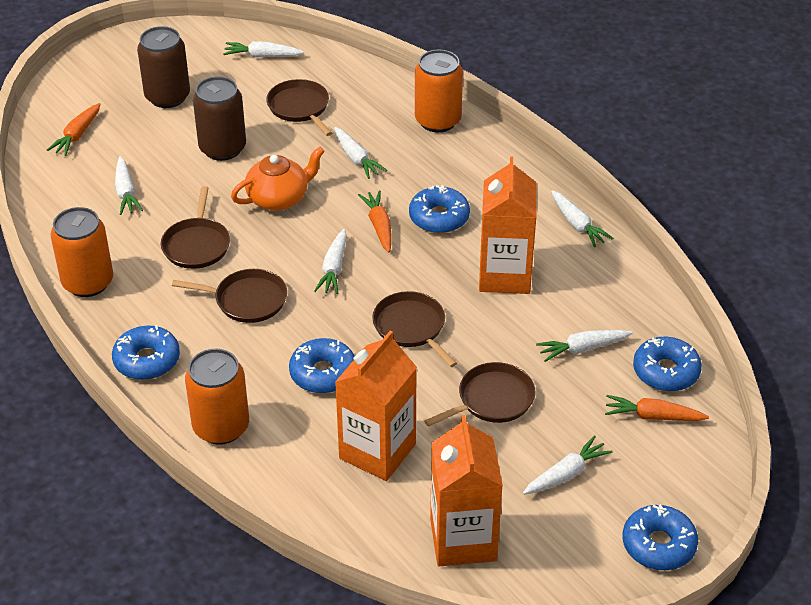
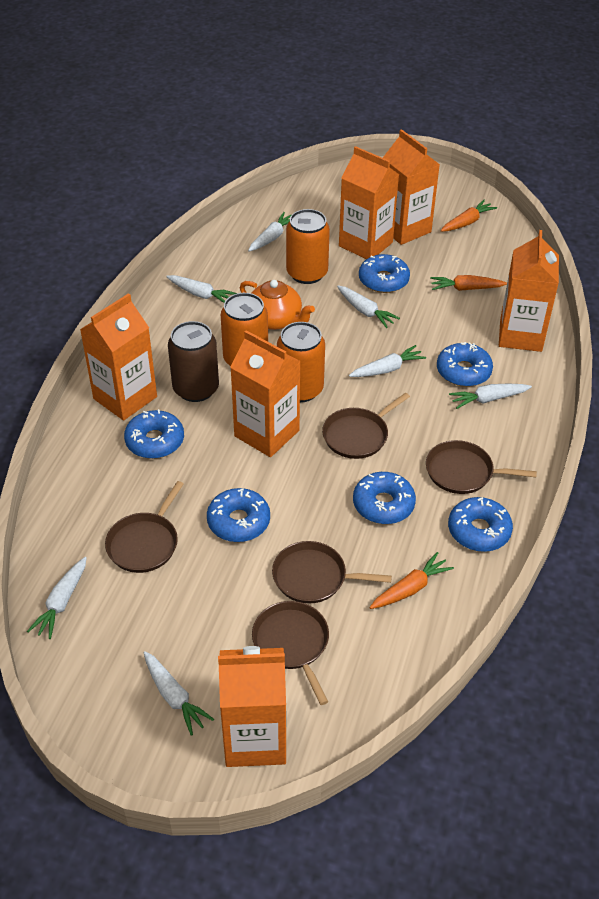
blue donut: 5 -> 6
brown can: 2 -> 1
orange carton: 3 -> 6

